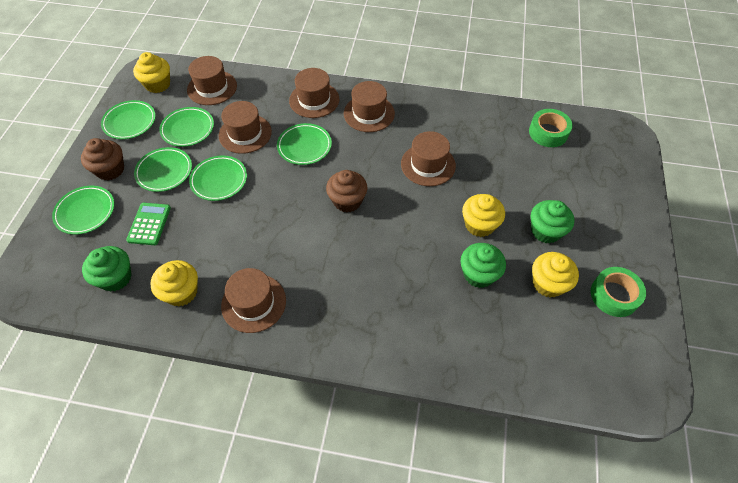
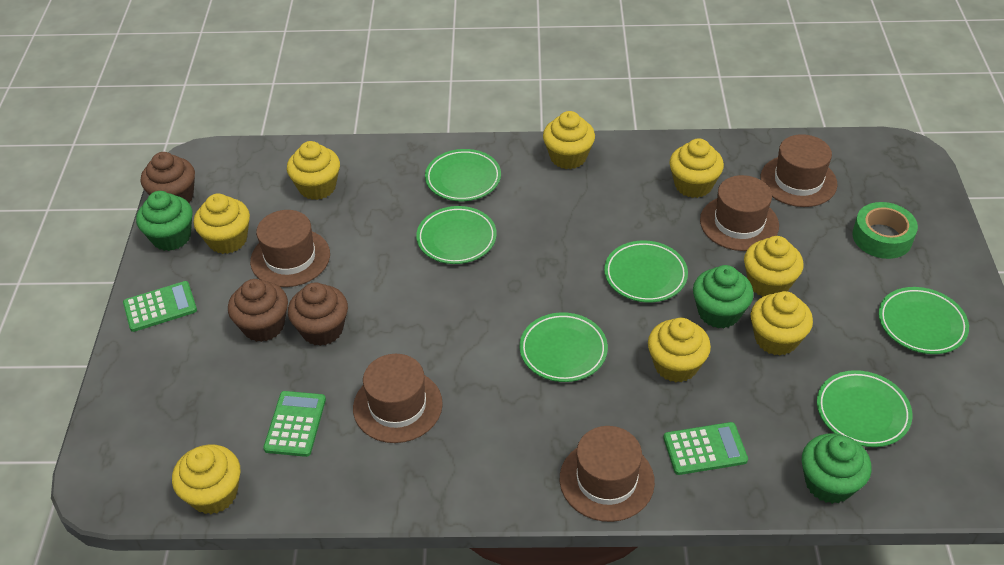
brown cupcake: 2 -> 3
brown hat: 6 -> 5
green calculator: 1 -> 3
green tape: 2 -> 1
yellow cupcake: 4 -> 8

